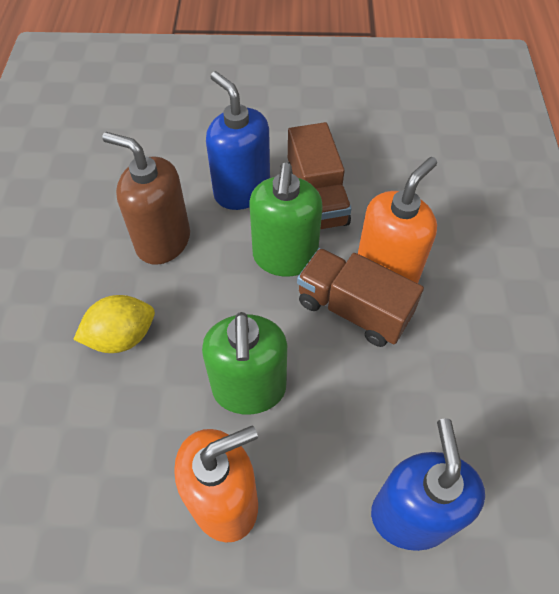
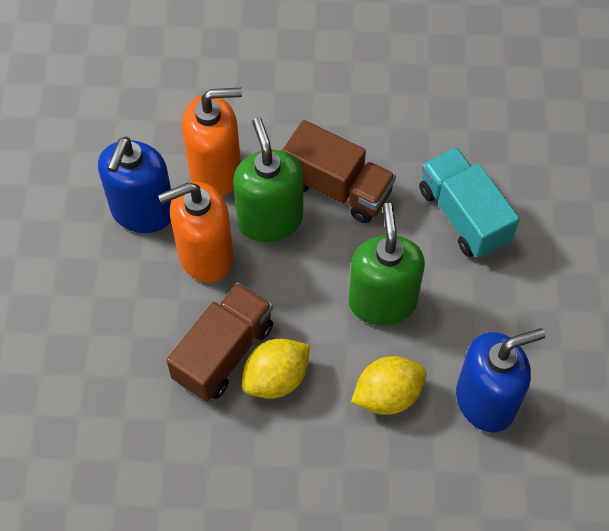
brown soap dispenser: 1 -> 0
turquoise truck: 0 -> 1
yellow lemon: 1 -> 2

